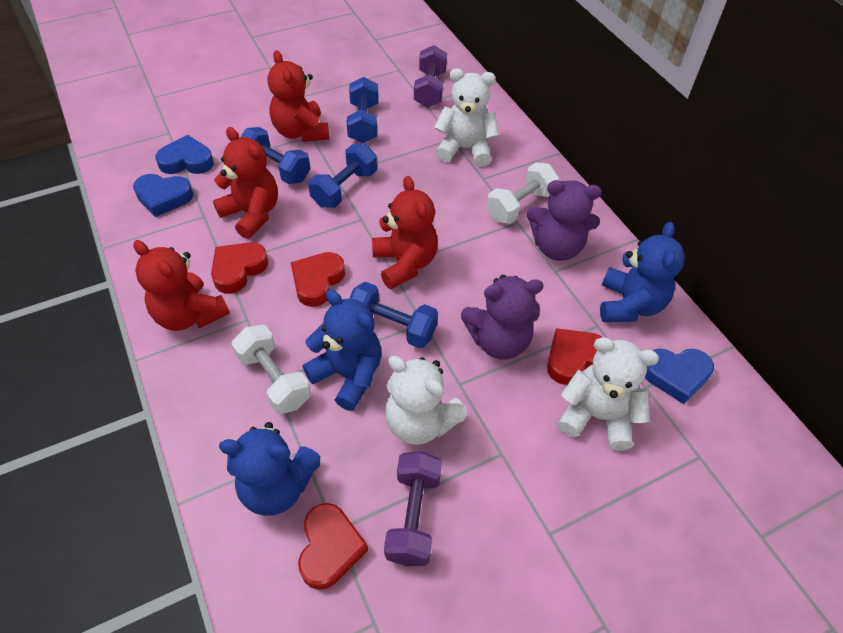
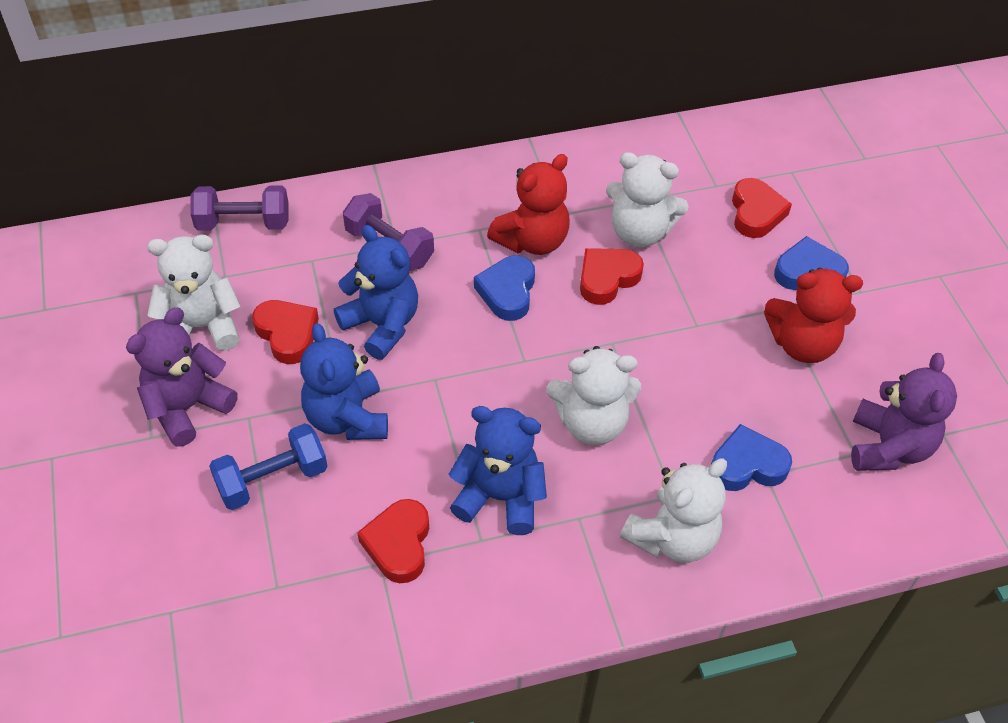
blue dumbbell: 4 -> 1
red teddy bear: 4 -> 2
white dumbbell: 2 -> 0
white teddy bear: 3 -> 4

